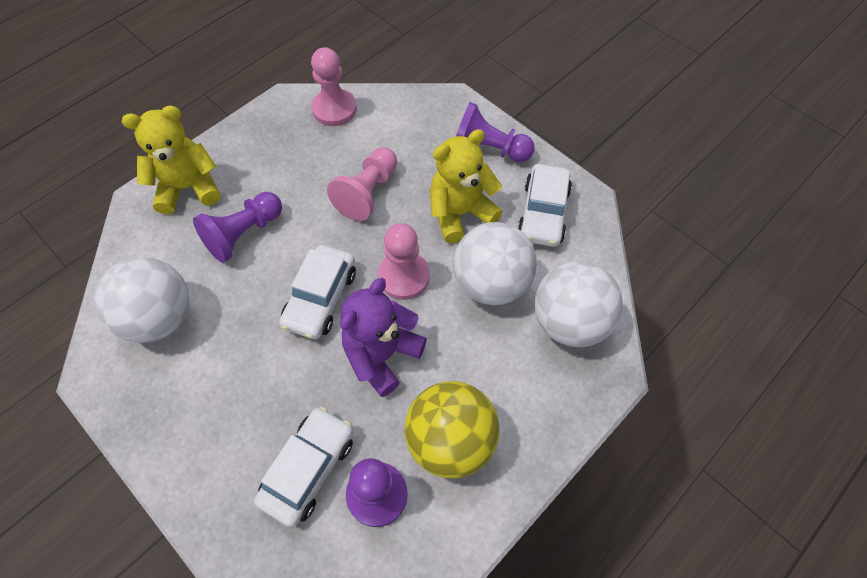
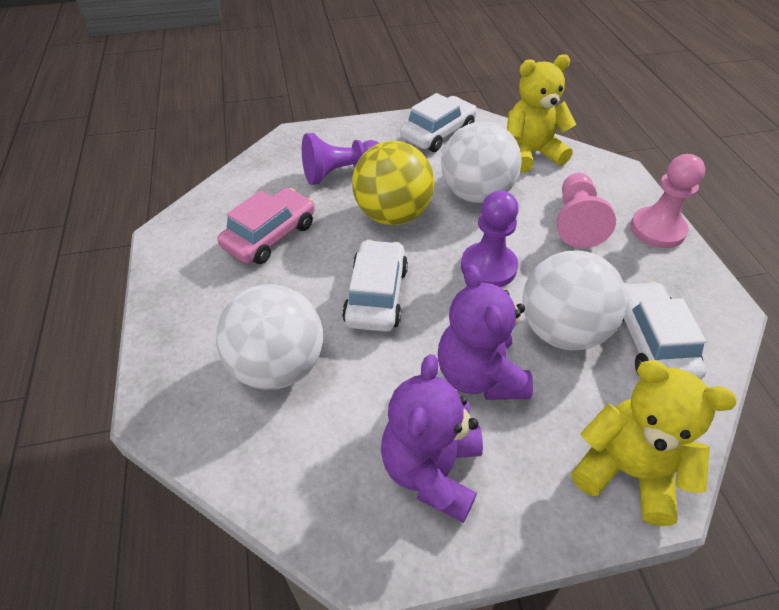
pink car: 0 -> 1
pink pawn: 3 -> 2
purple pawn: 3 -> 2
purple teddy bear: 1 -> 2

